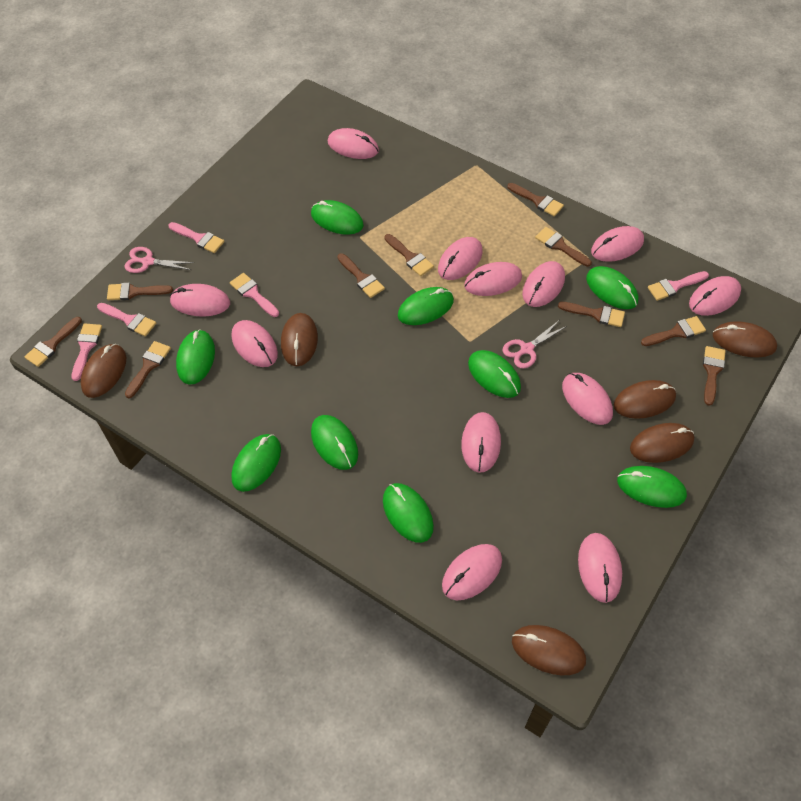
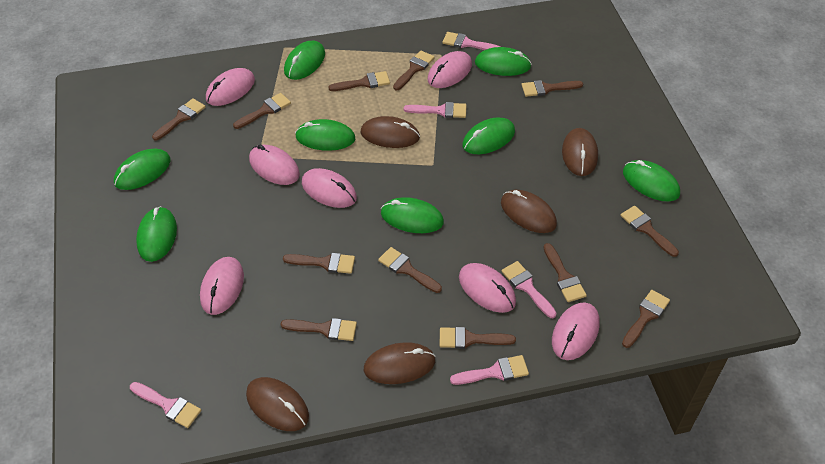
brown brush: 10 -> 12
brown mouse: 6 -> 5
green mouse: 9 -> 8
pink mouse: 12 -> 7
pink scissors: 2 -> 0

